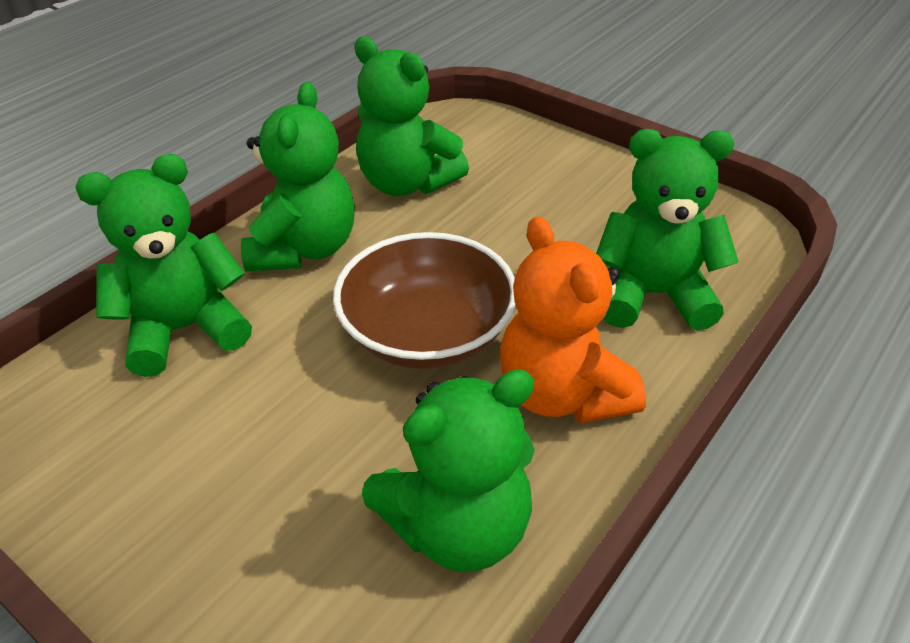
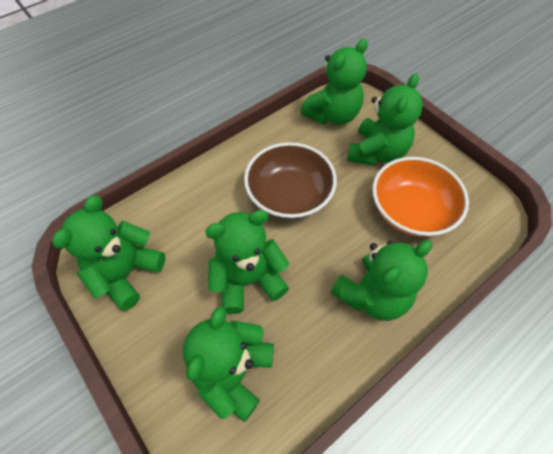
green teddy bear: 5 -> 6
orange bowl: 0 -> 1
orange teddy bear: 1 -> 0

